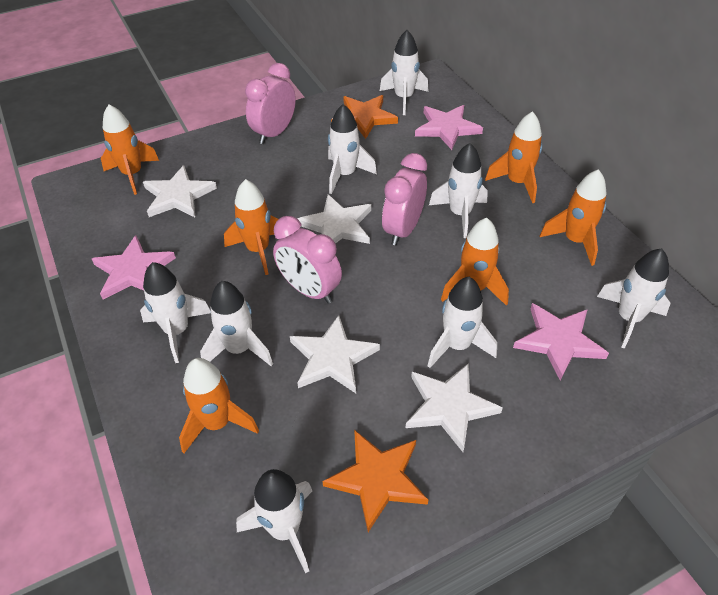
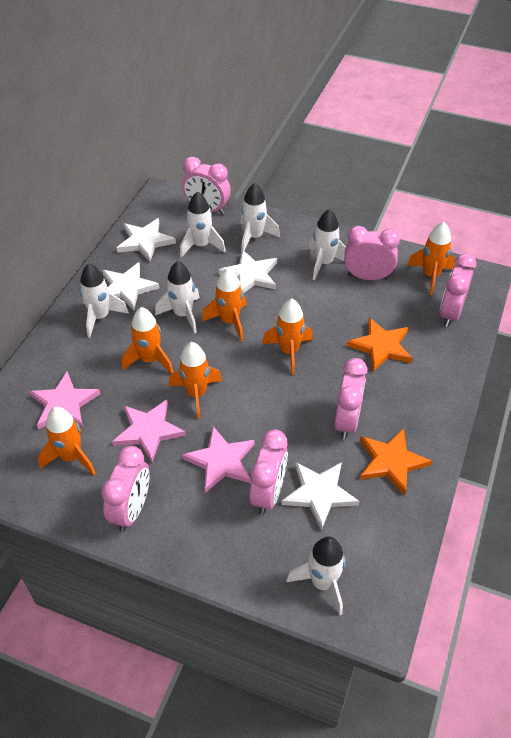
pink clock: 3 -> 6
white rocket: 8 -> 6

